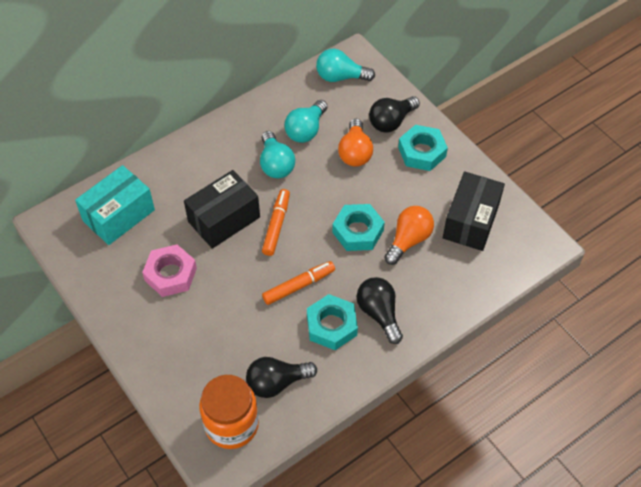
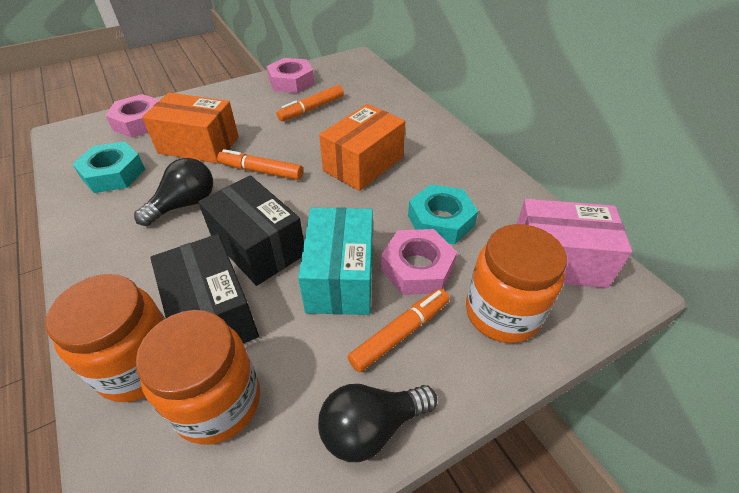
black light bulb: 3 -> 2
orange box: 0 -> 2
orange jar: 1 -> 3
orange light bulb: 2 -> 0
orange marker: 2 -> 3
pink box: 0 -> 1
pink nut: 1 -> 3
turquoise light bulb: 3 -> 0
turquoise nut: 3 -> 2

